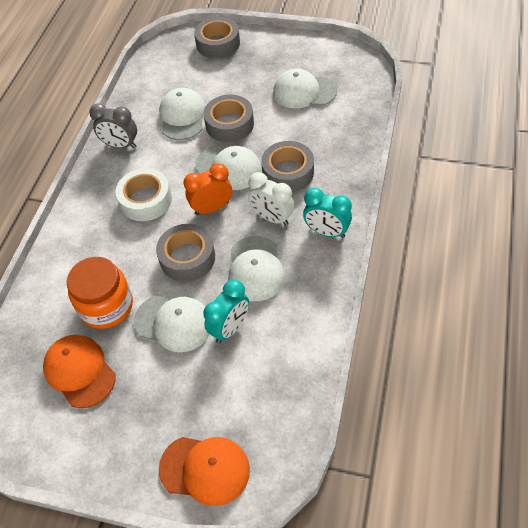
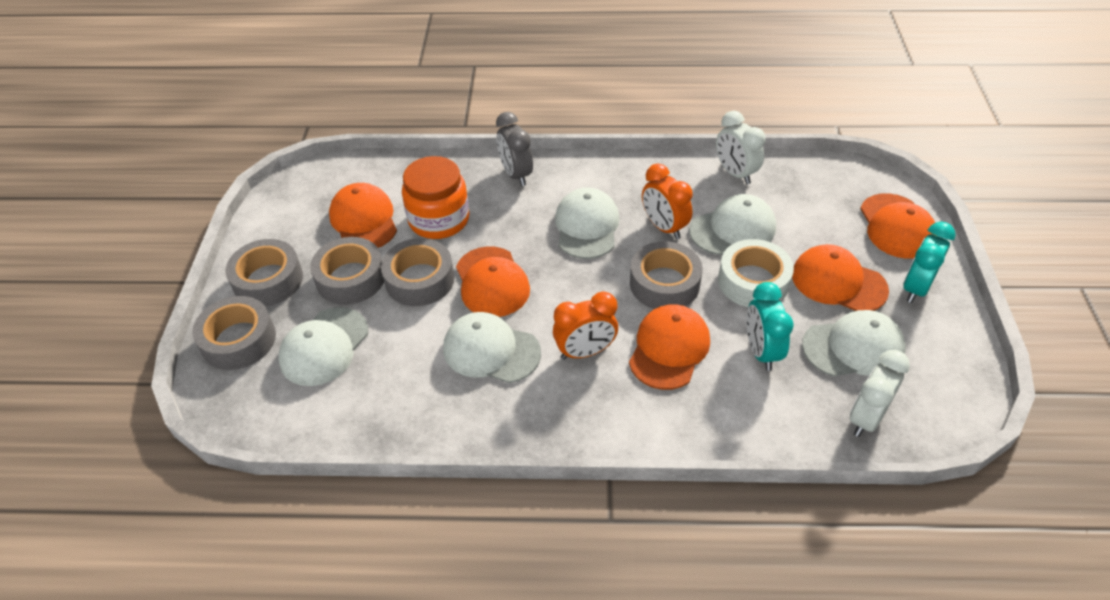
grey tape: 4 -> 5
orange cap: 2 -> 5
orange clock: 1 -> 2
white clock: 1 -> 2

